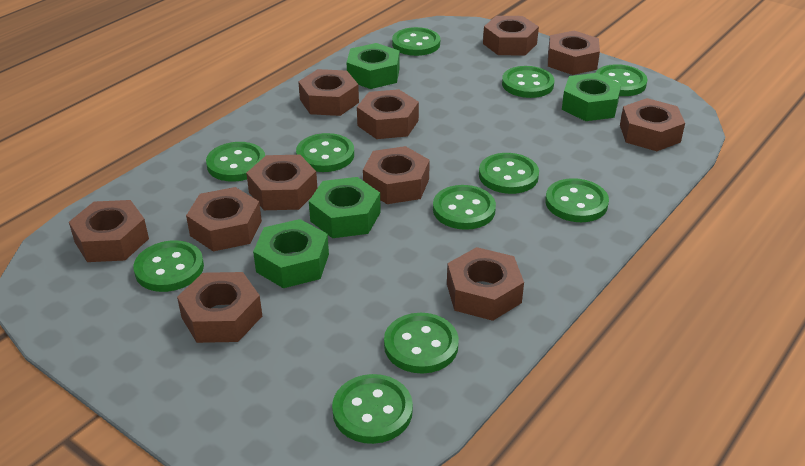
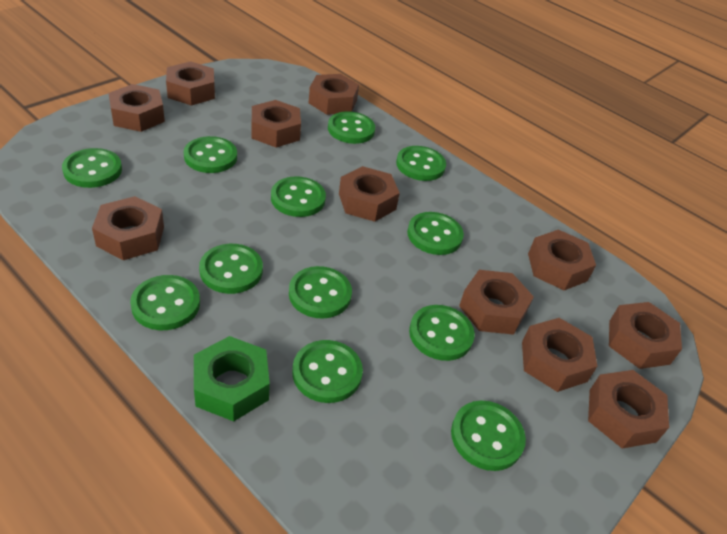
green button: 11 -> 12
green nut: 4 -> 1

